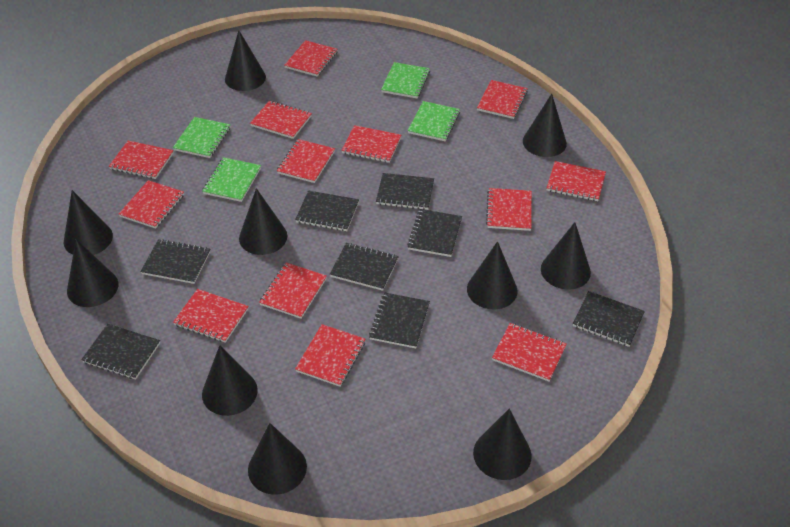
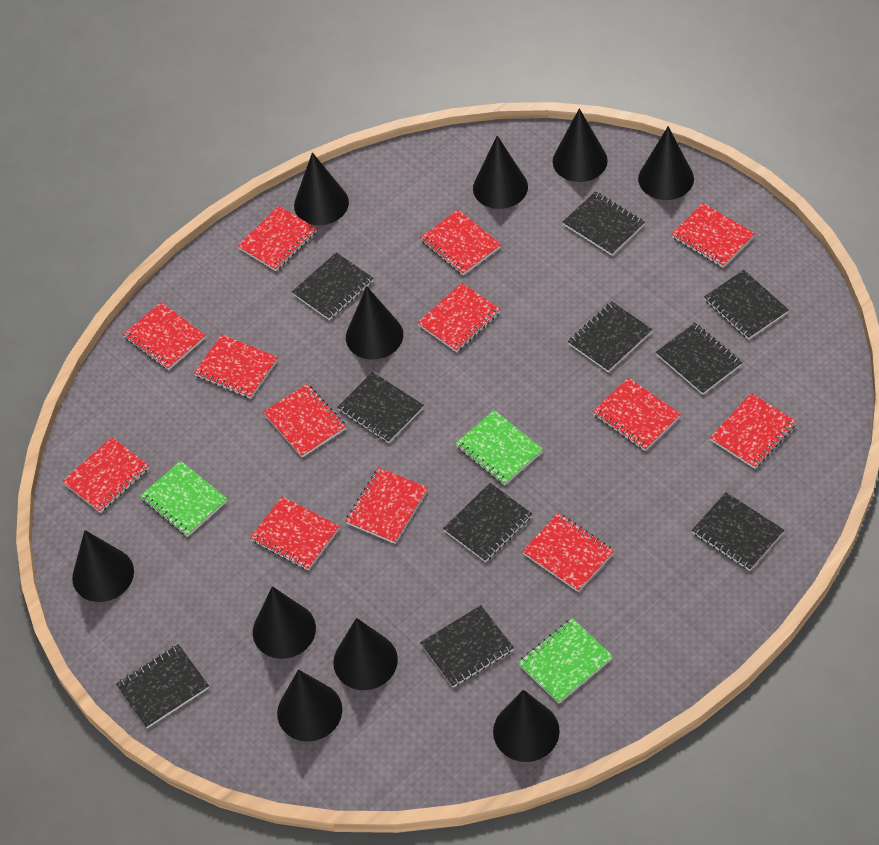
black notebook: 8 -> 10
green notebook: 4 -> 3

